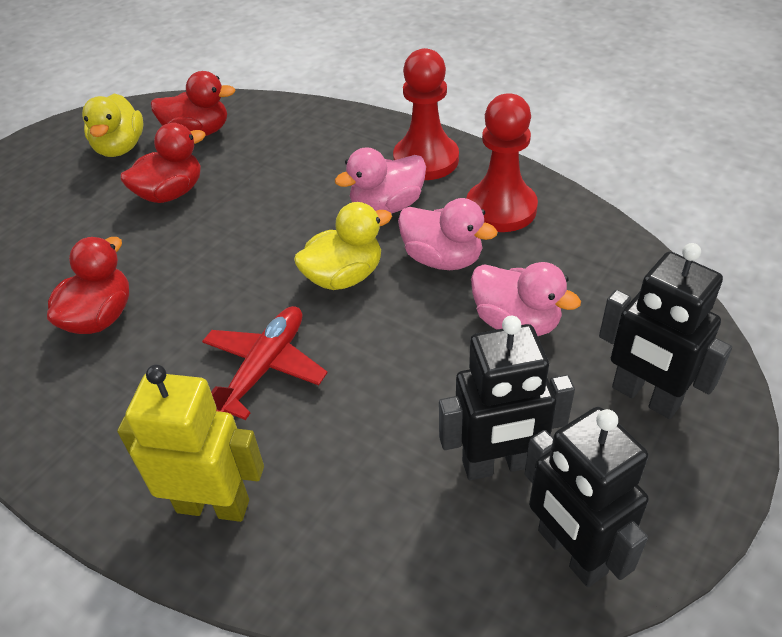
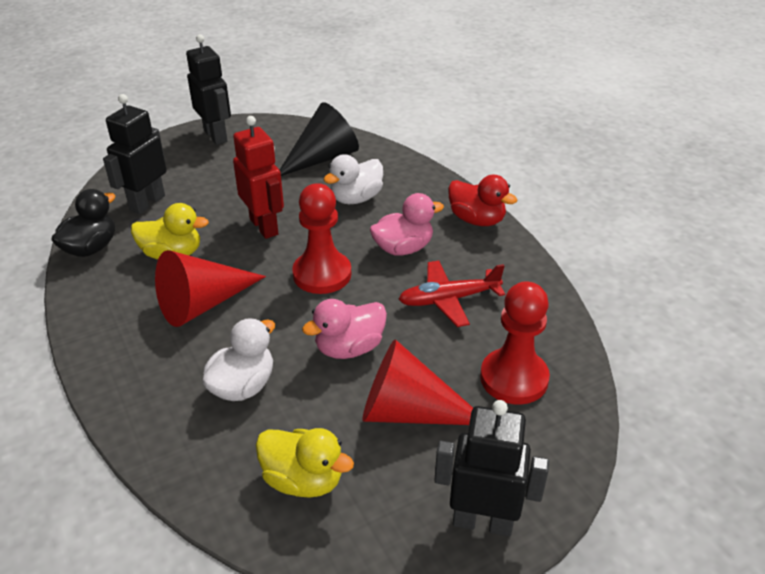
black cone: 0 -> 1
black duck: 0 -> 1
pink duck: 3 -> 2
red cone: 0 -> 2
red duck: 3 -> 1
red robot: 0 -> 1
white duck: 0 -> 2
yellow robot: 1 -> 0

